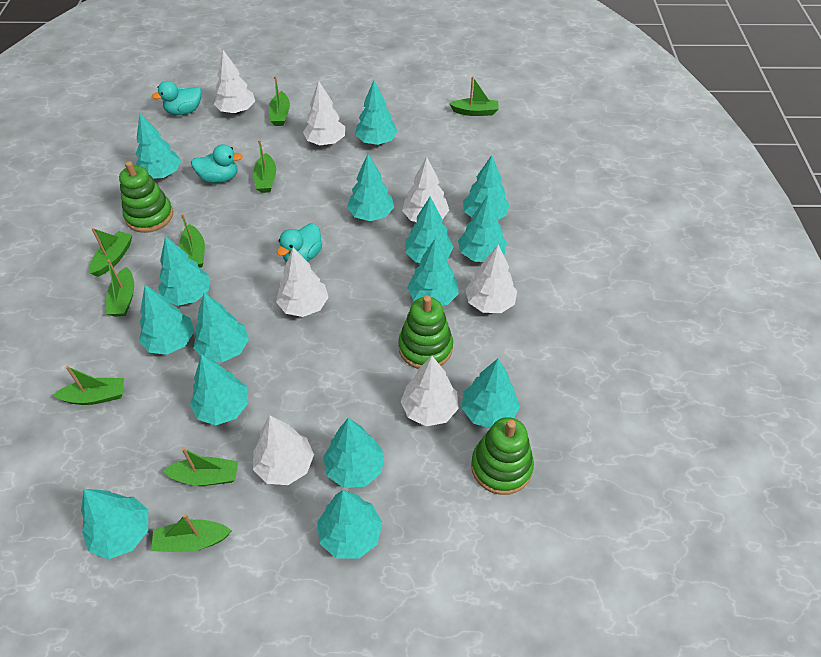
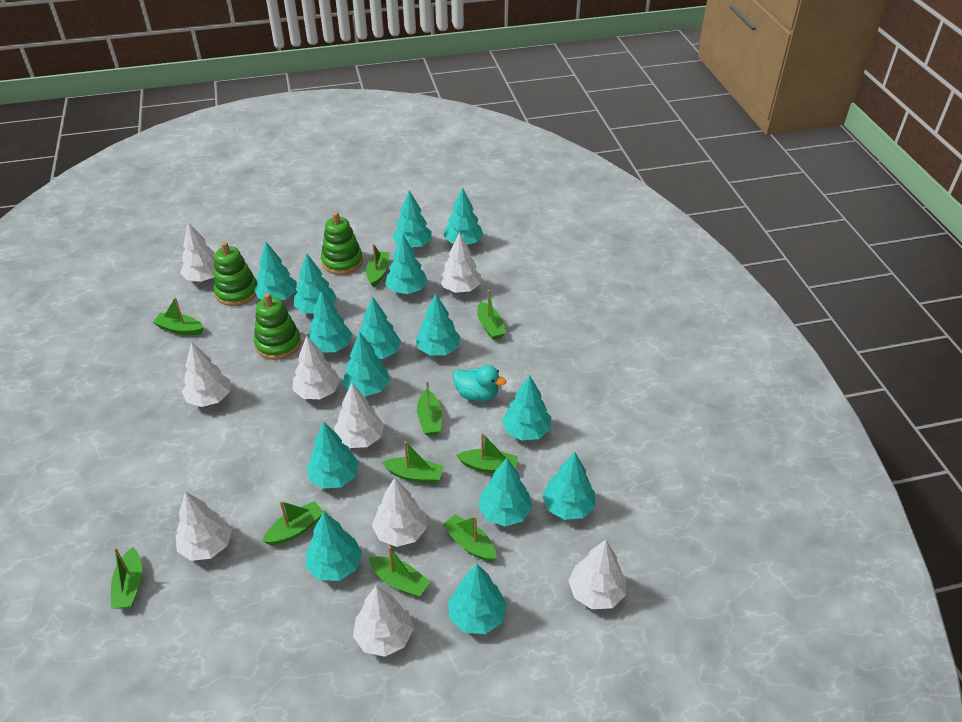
green boat: 9 -> 10
turquoise duck: 3 -> 1
white tree: 7 -> 9

